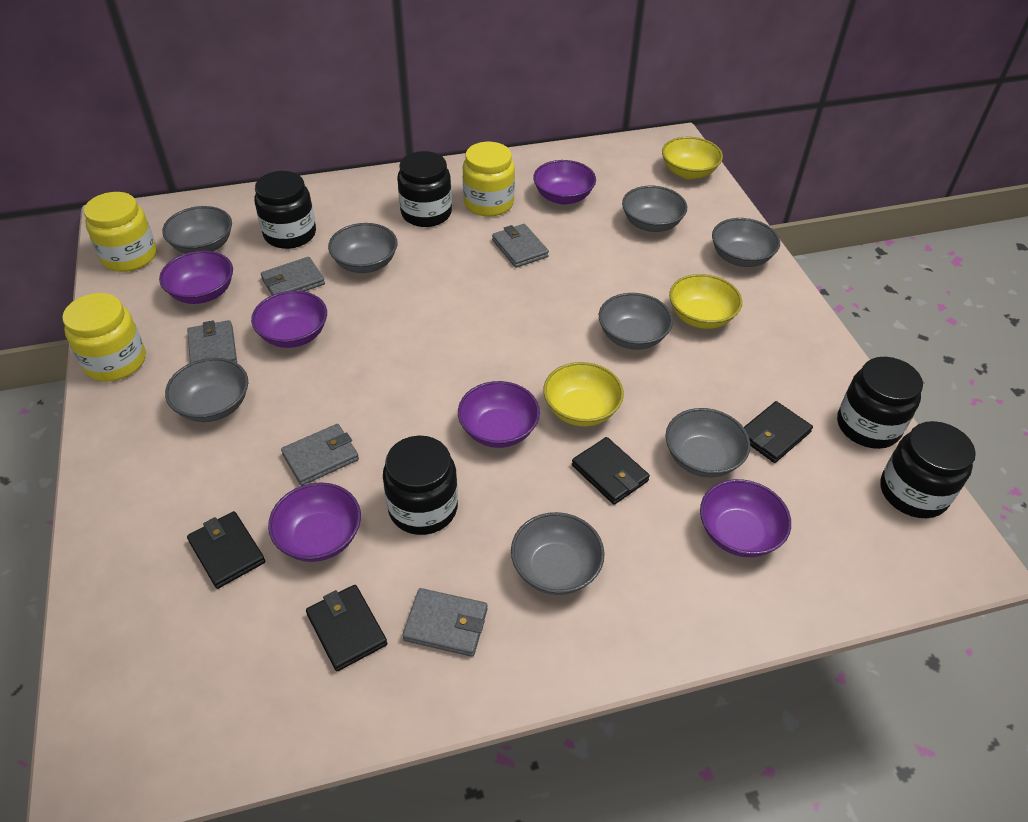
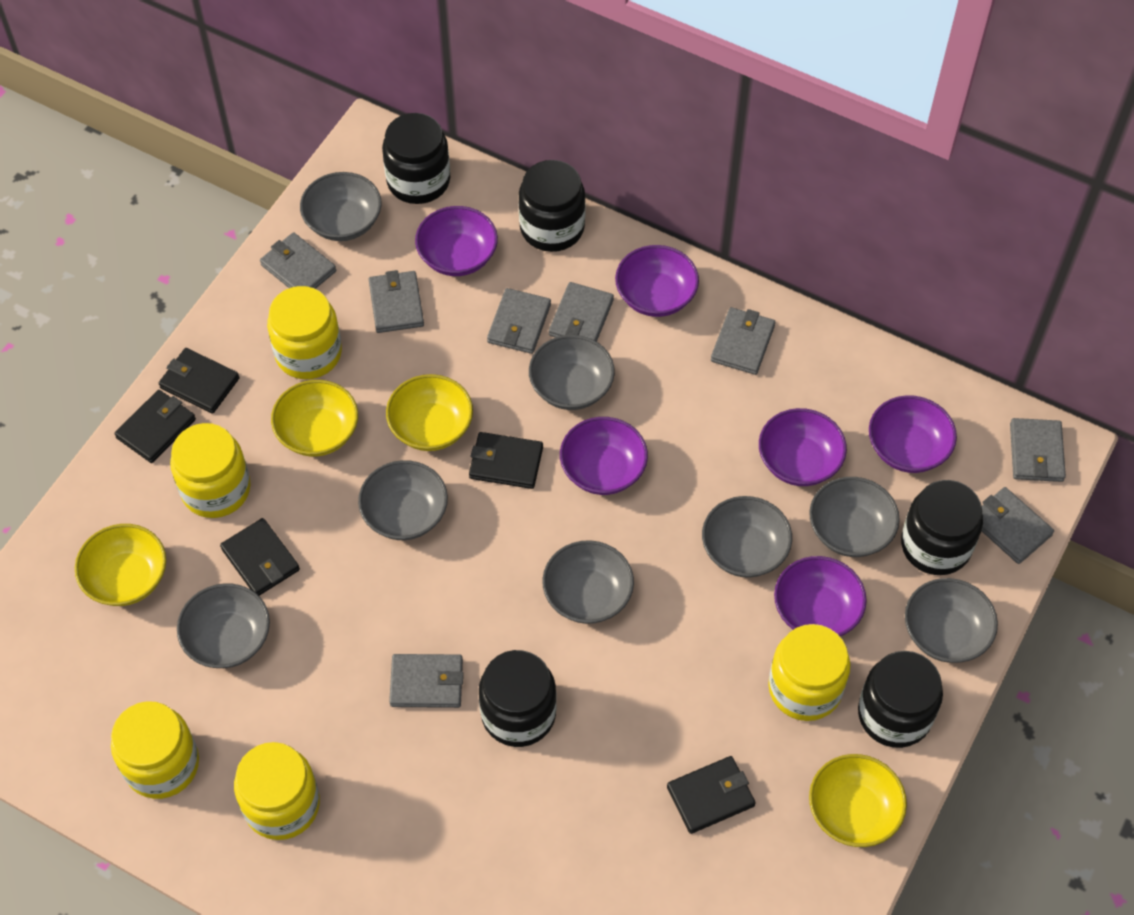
black wallet: 4 -> 5
grey wallet: 5 -> 8
yellow bowl: 3 -> 4
yellow jar: 3 -> 5

